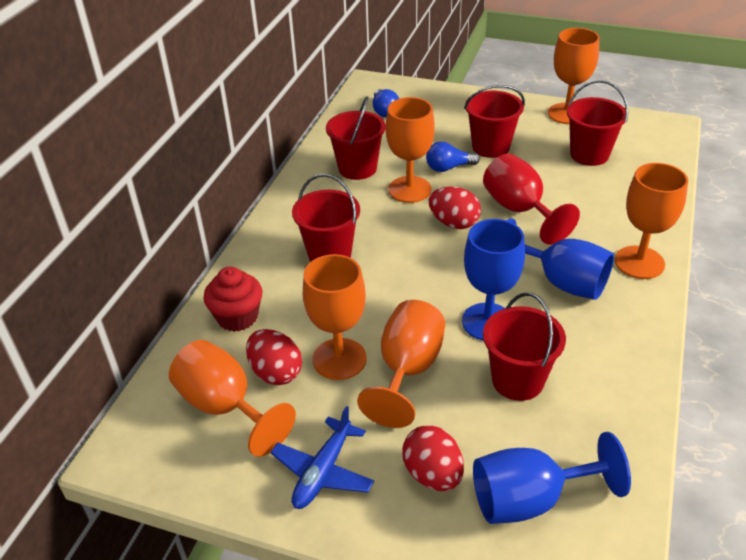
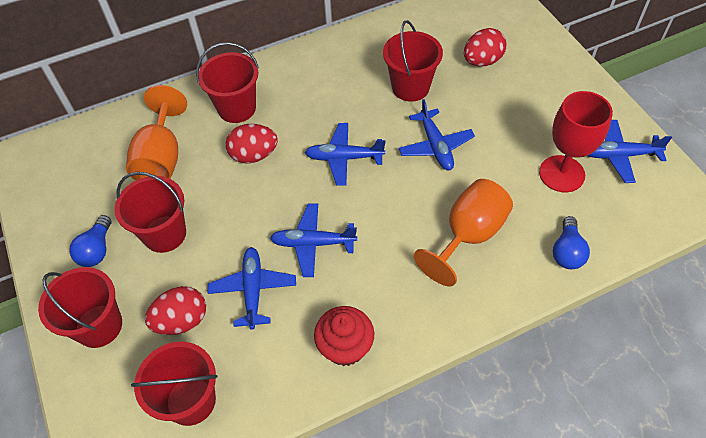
blue goblet: 3 -> 0
blue plane: 1 -> 5
orange goblet: 6 -> 2

